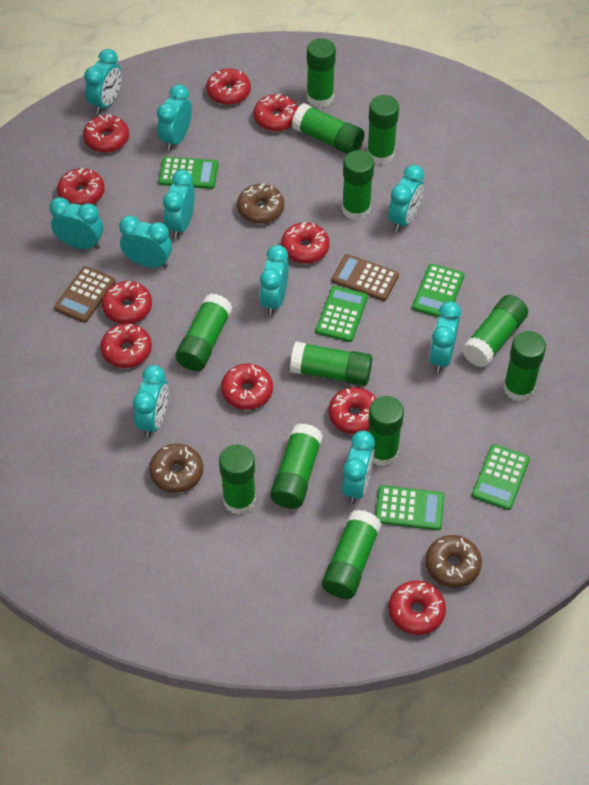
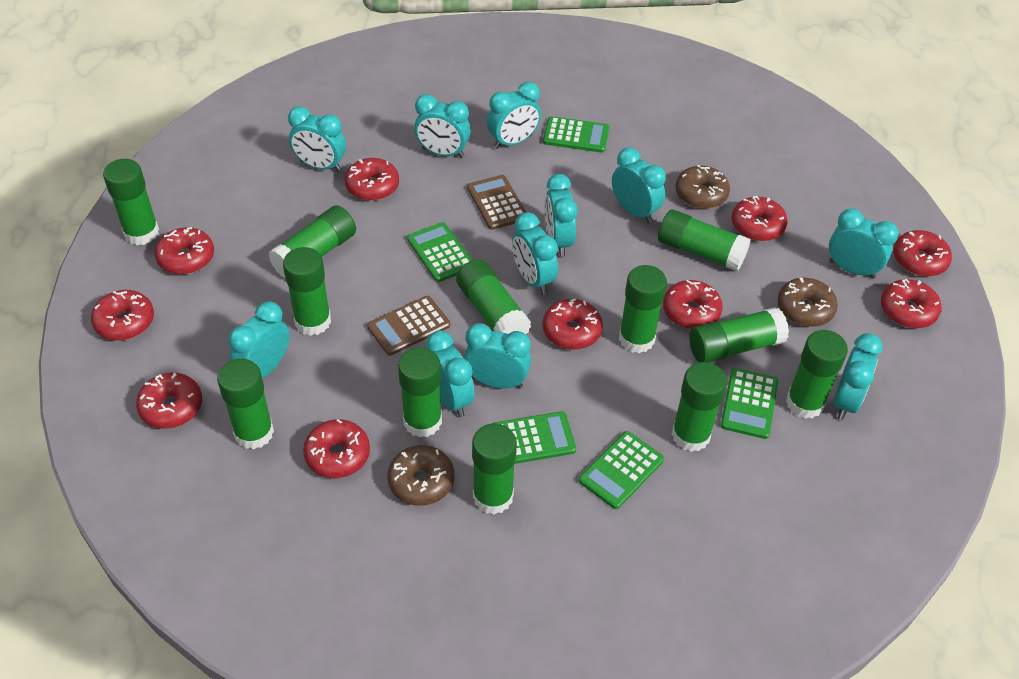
turquoise clock: 10 -> 11

